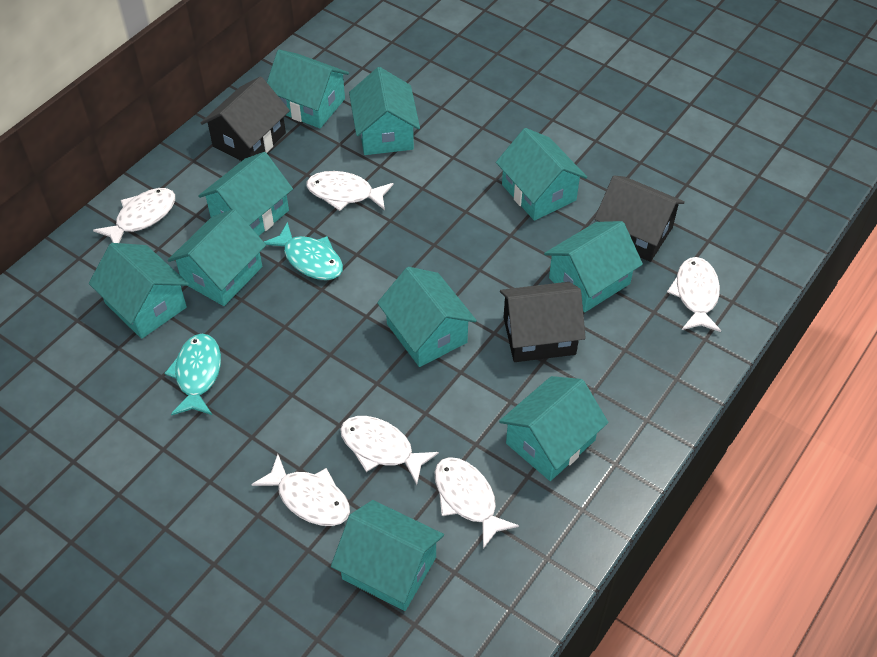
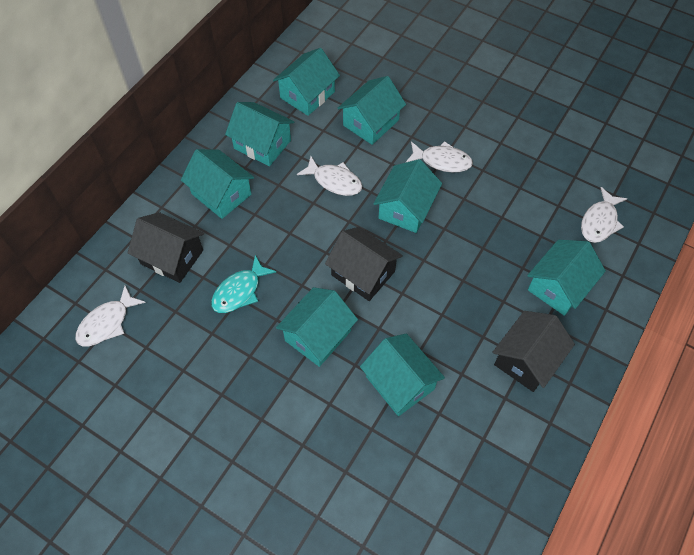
turquoise fish: 2 -> 1
turquoise house: 10 -> 8
white fish: 6 -> 4

